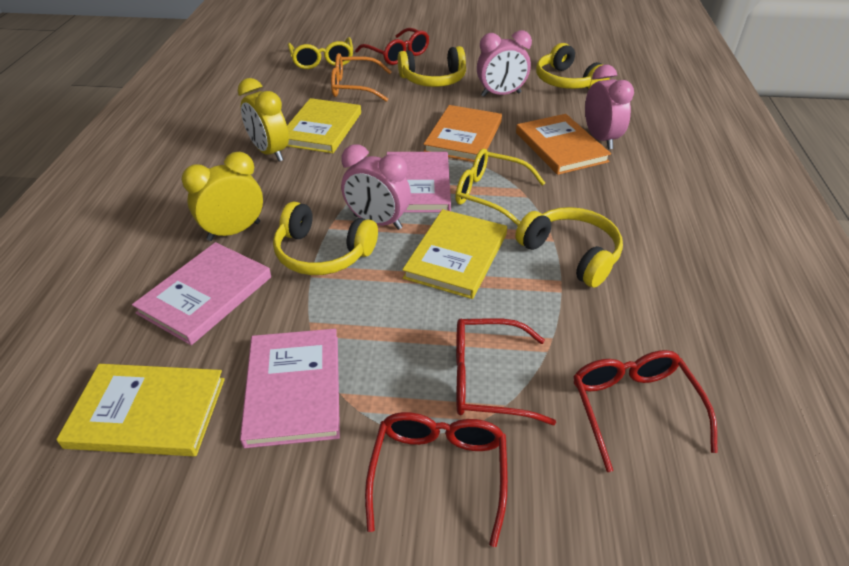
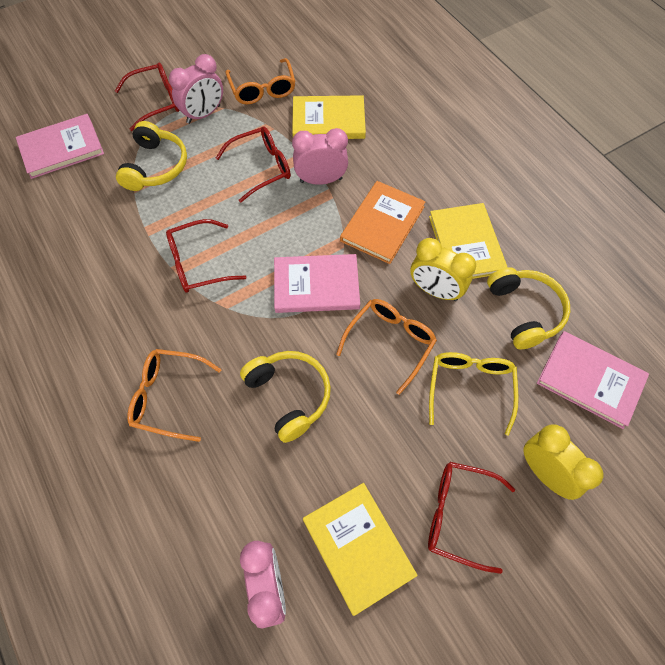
orange book: 2 -> 1
orange glasses: 1 -> 3
yellow glasses: 2 -> 1
yellow headphones: 4 -> 3

